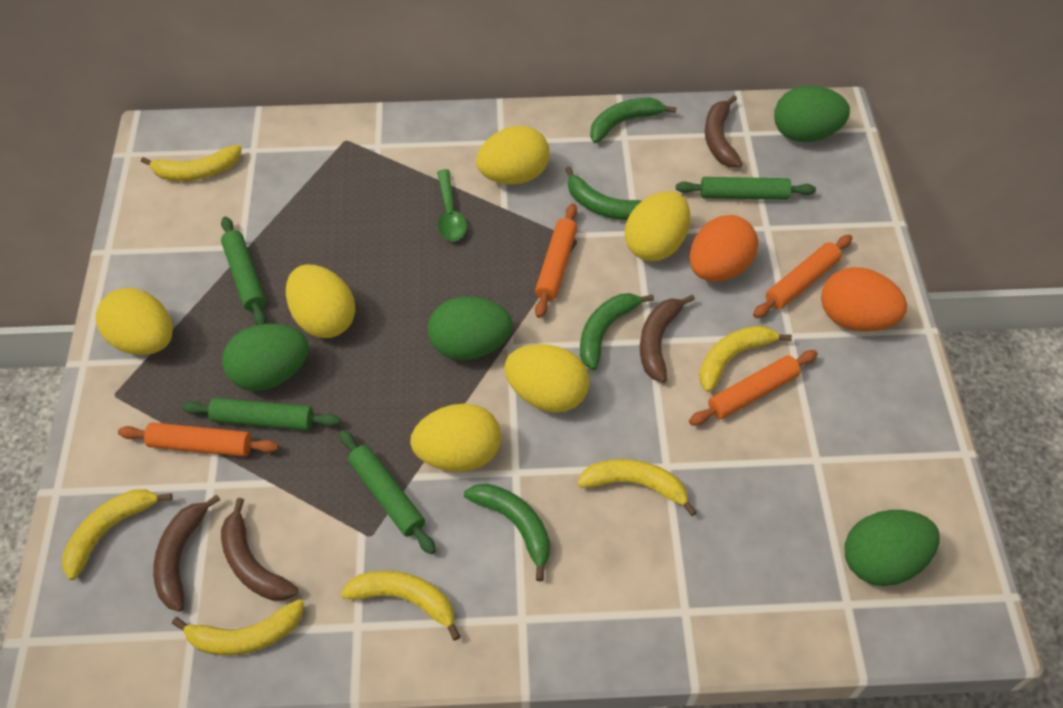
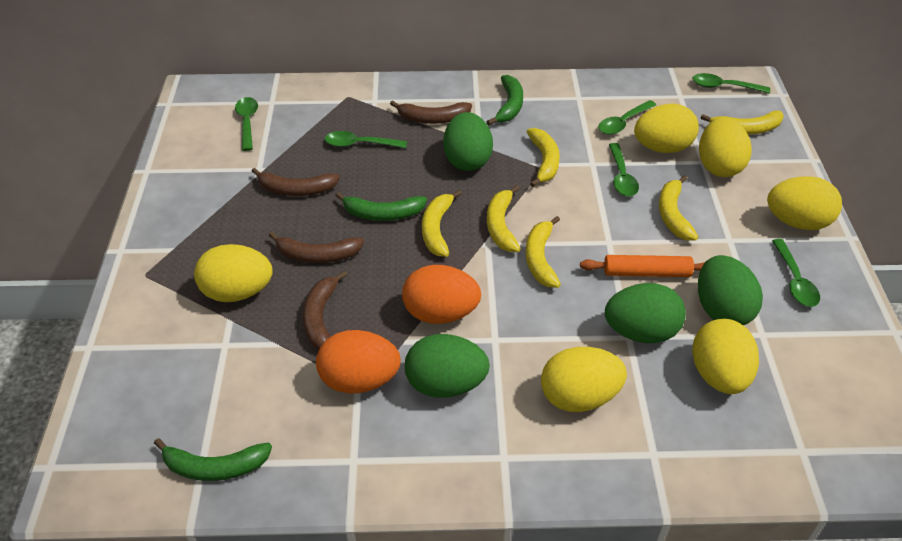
green banana: 4 -> 3
green rolling pin: 4 -> 0
green spoon: 1 -> 6
orange rolling pin: 4 -> 1

